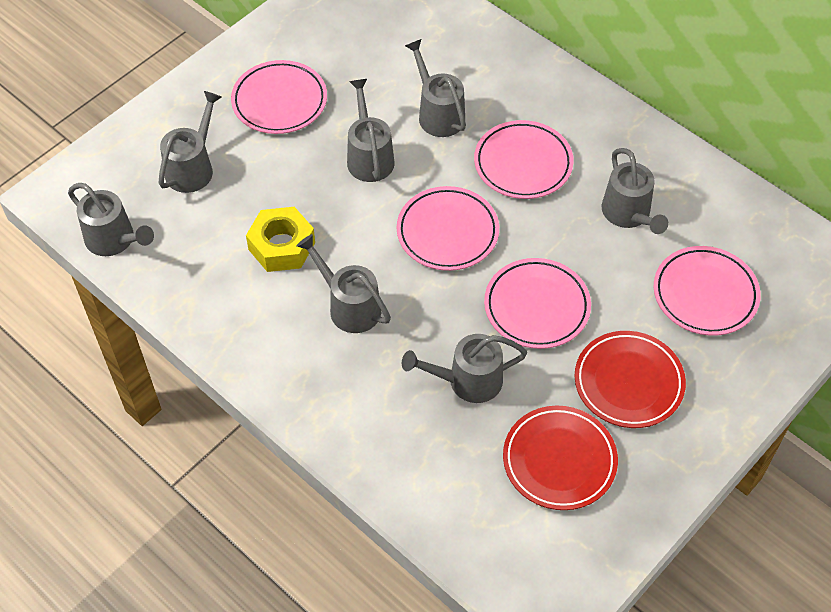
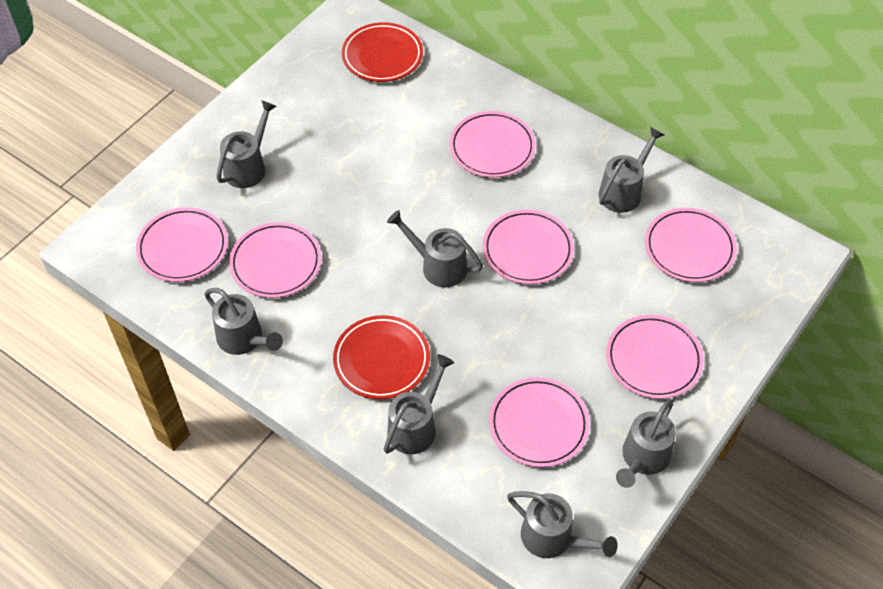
pink plate: 5 -> 7
yellow nut: 1 -> 0

